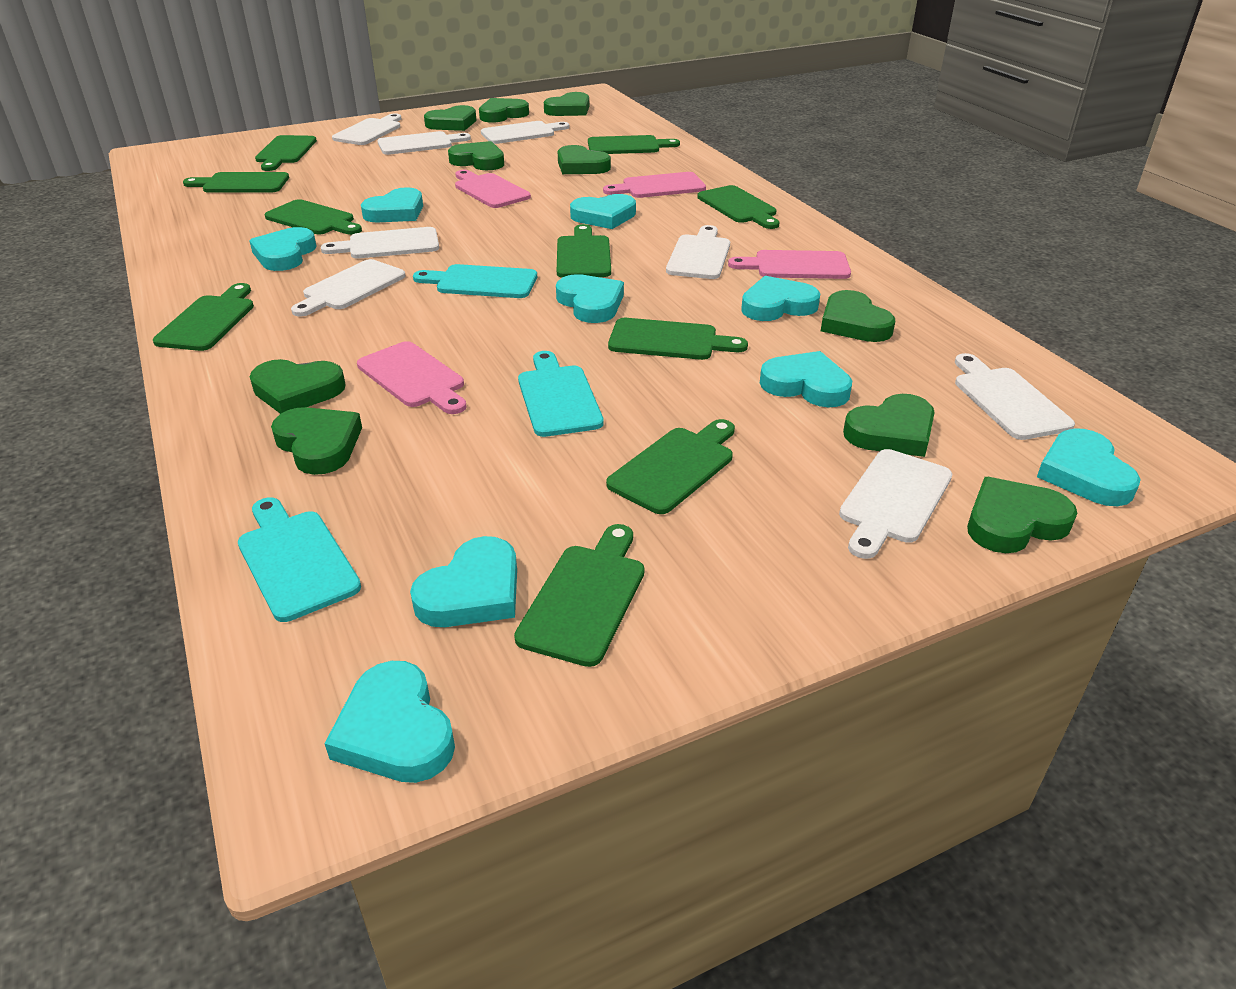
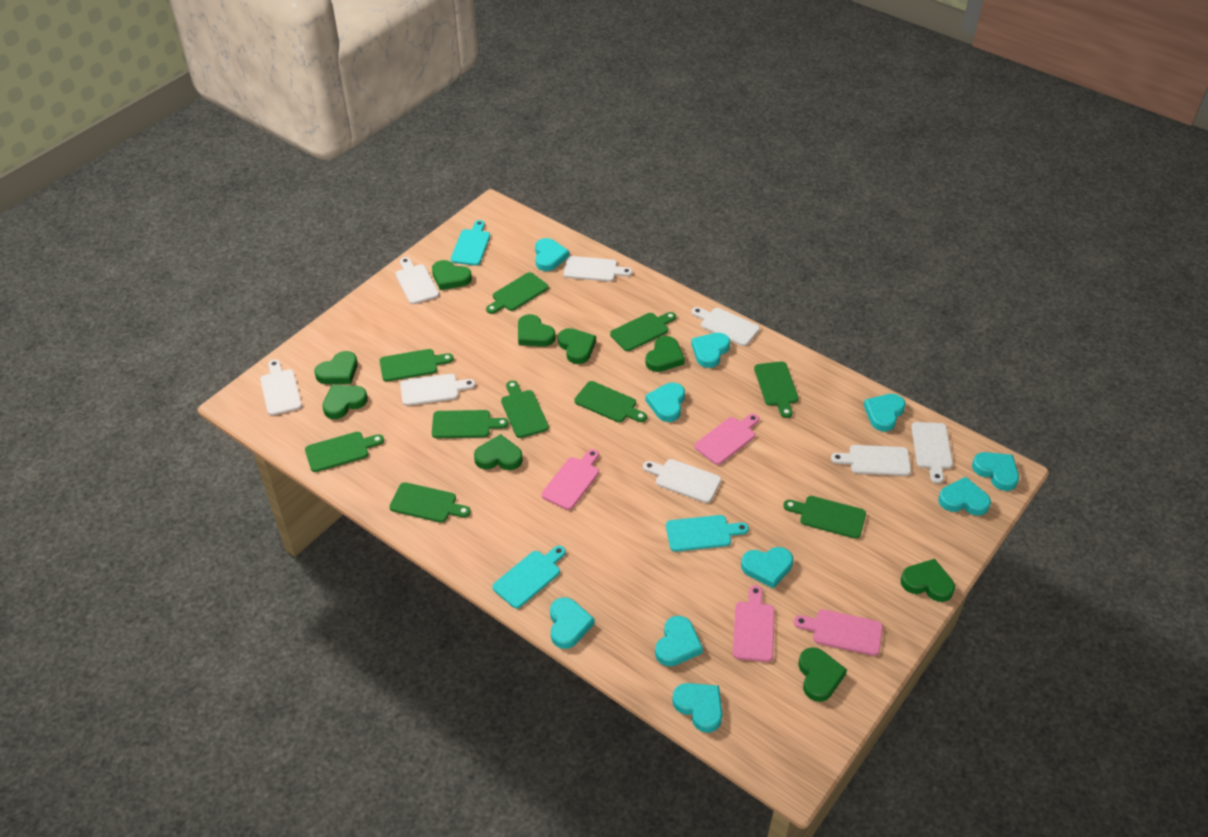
green heart: 10 -> 9
turquoise heart: 9 -> 10

